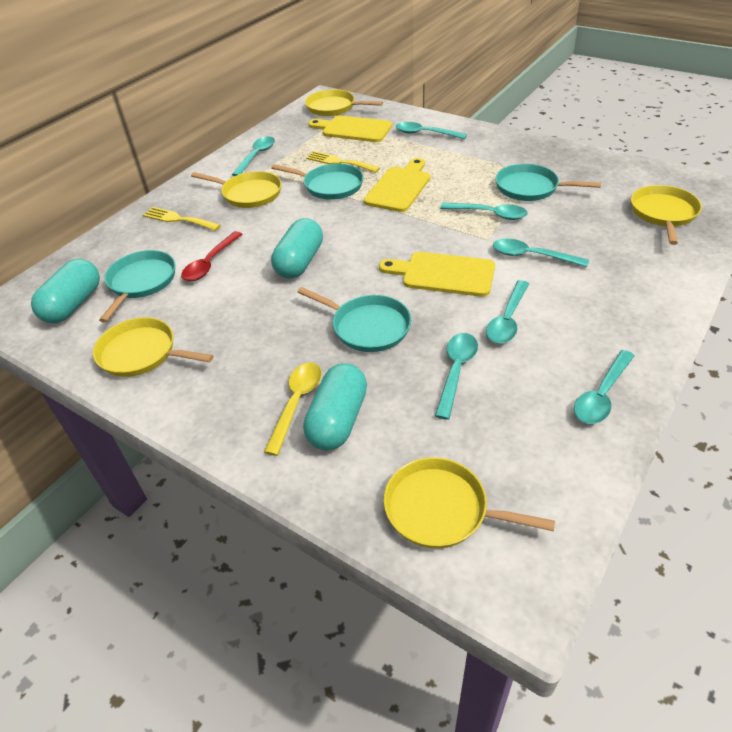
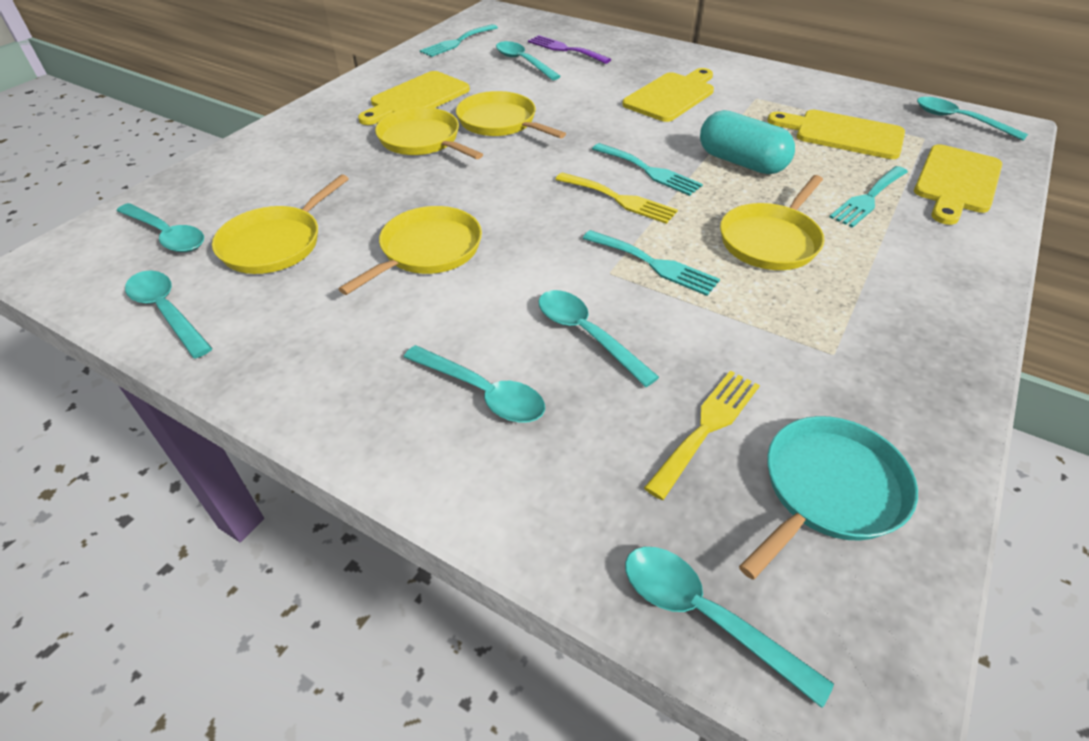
purple fork: 0 -> 1
red spoon: 1 -> 0
turquoise capsule: 3 -> 1
turquoise fork: 0 -> 4
turquoise pan: 4 -> 1
yellow cutting board: 3 -> 4
yellow spoon: 1 -> 0

